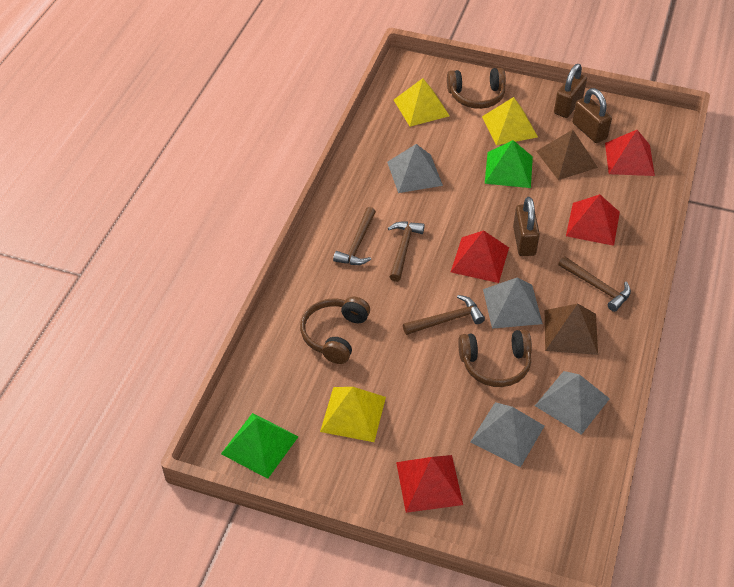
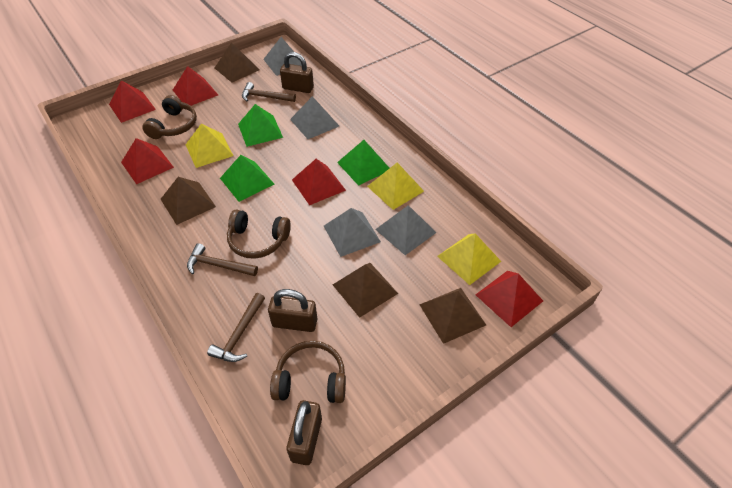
brown hammer: 4 -> 3
brown pyramid: 2 -> 4
green pyramid: 2 -> 3
red pyramid: 4 -> 5

